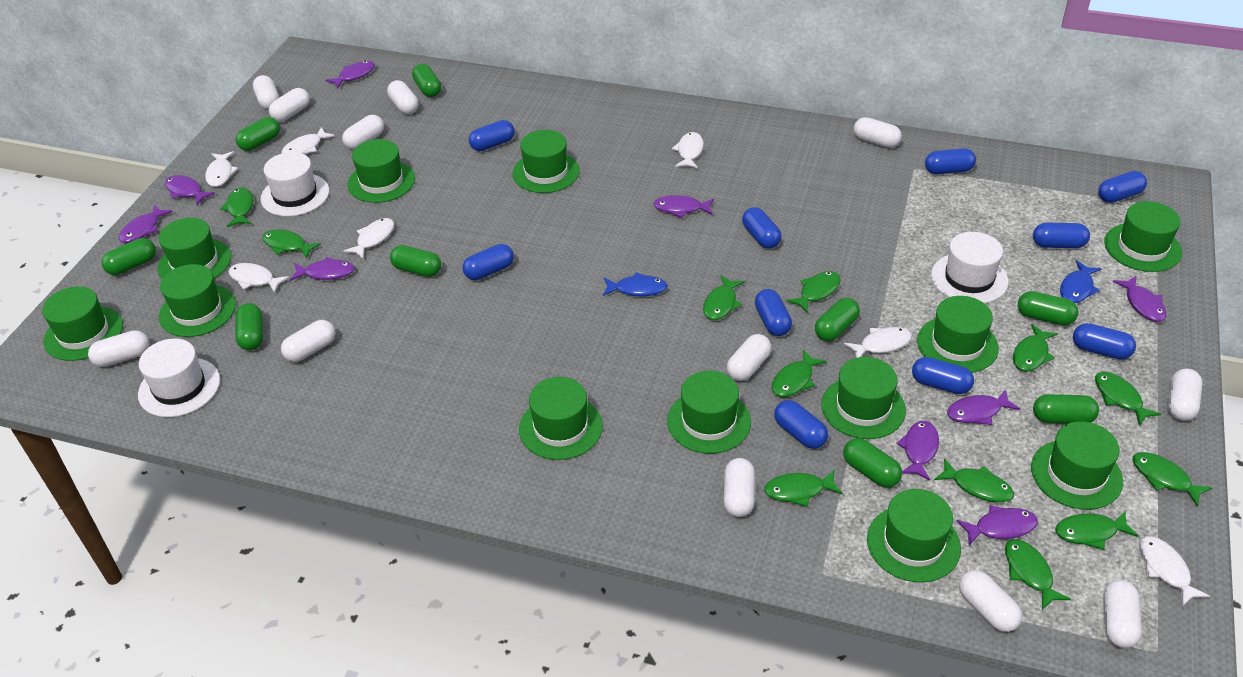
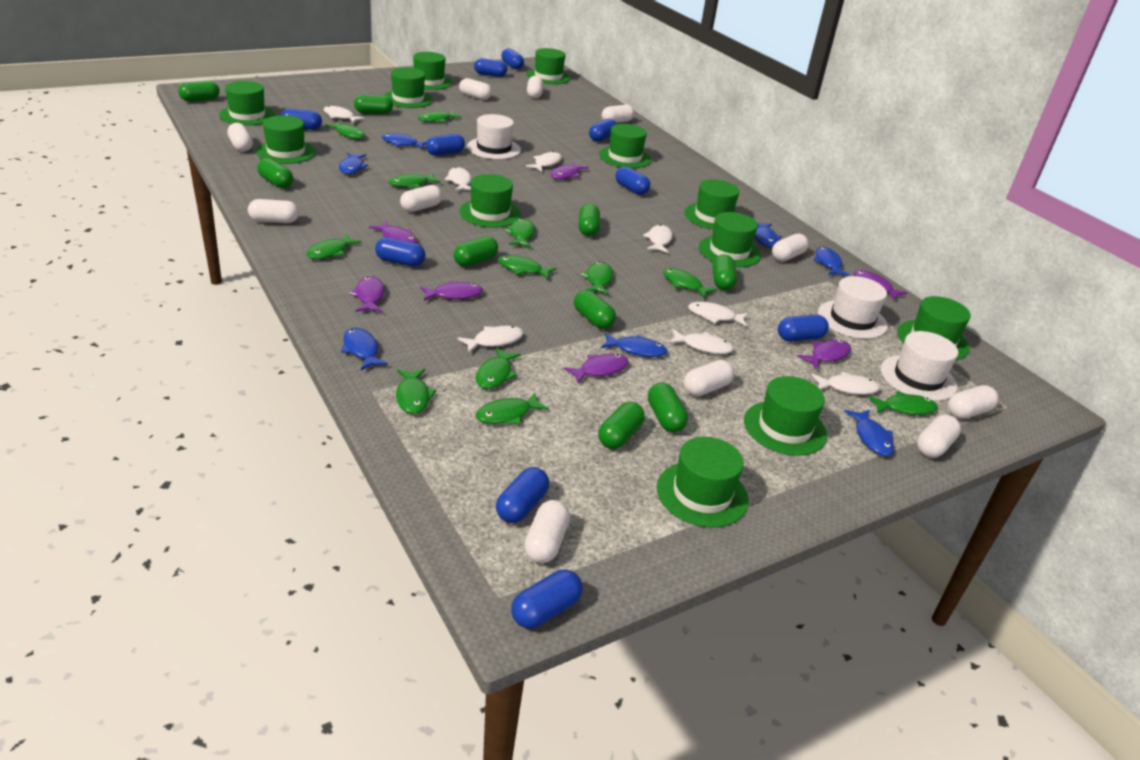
blue fish: 2 -> 7
purple fish: 9 -> 7
white capsule: 12 -> 11
white fish: 7 -> 8

